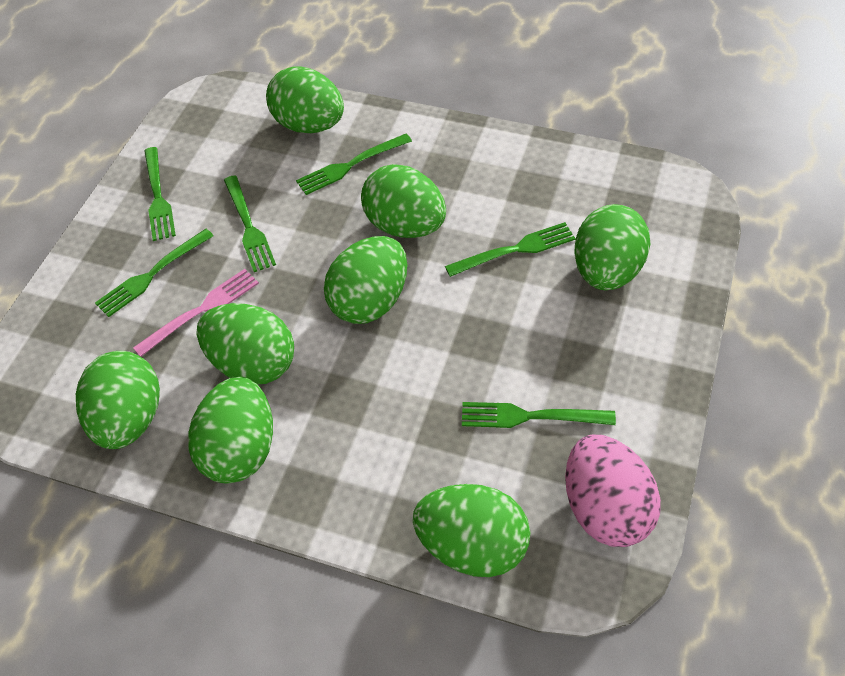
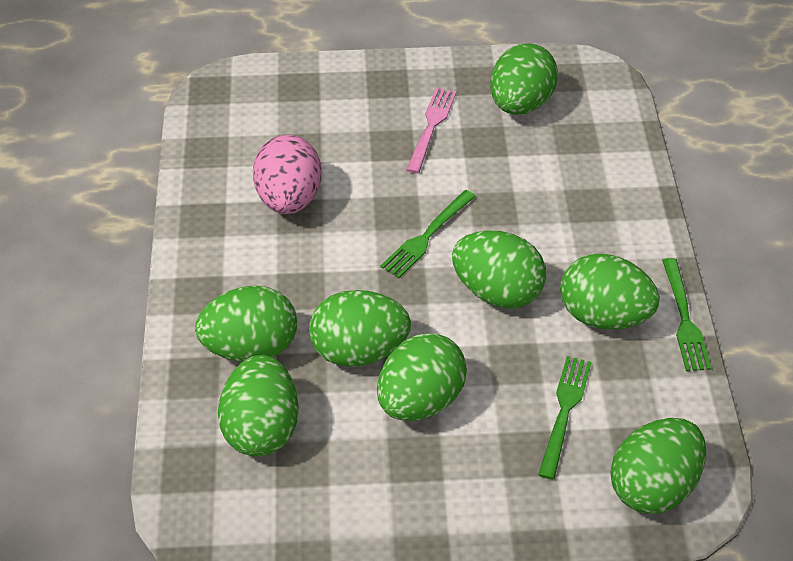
green fork: 6 -> 3

